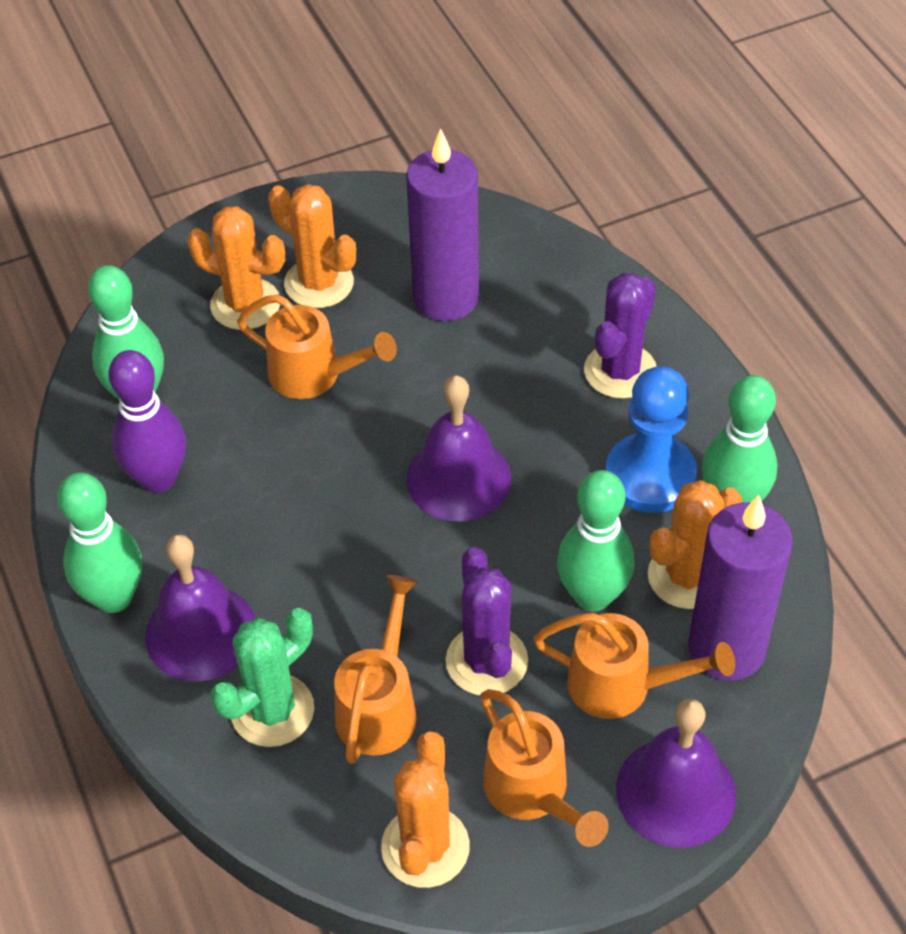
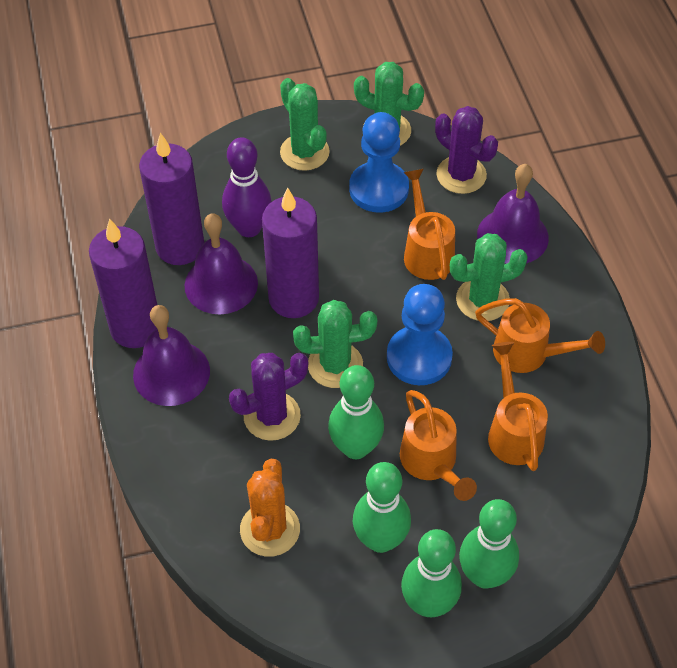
blue pawn: 1 -> 2
green cactus: 1 -> 4
orange cactus: 4 -> 1
purple candle: 2 -> 3

